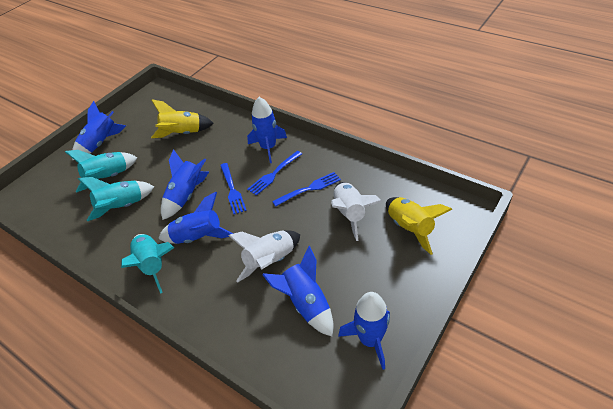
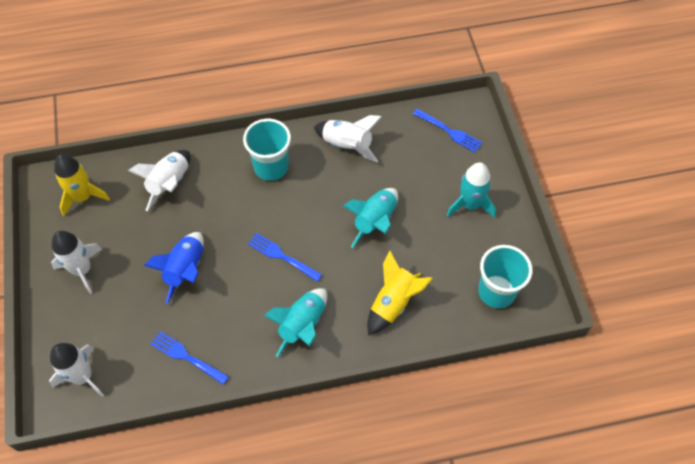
blue rocket: 6 -> 1
turquoise cup: 0 -> 2
white rocket: 2 -> 4

